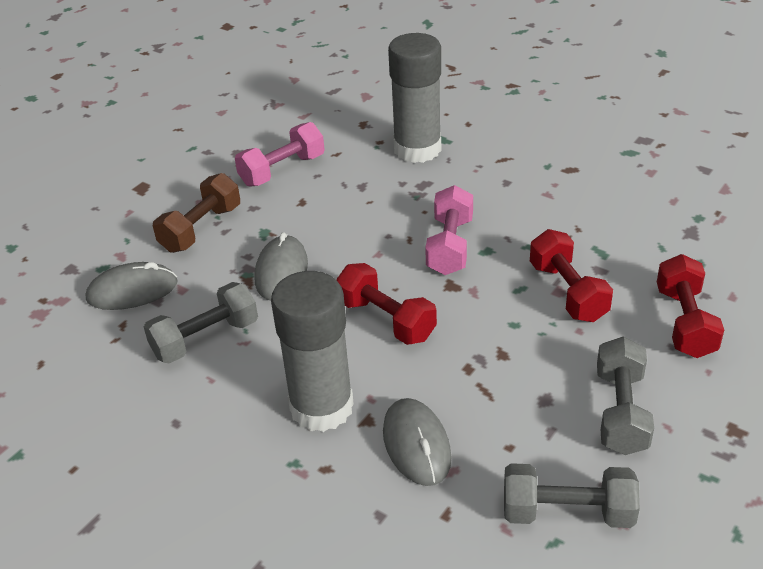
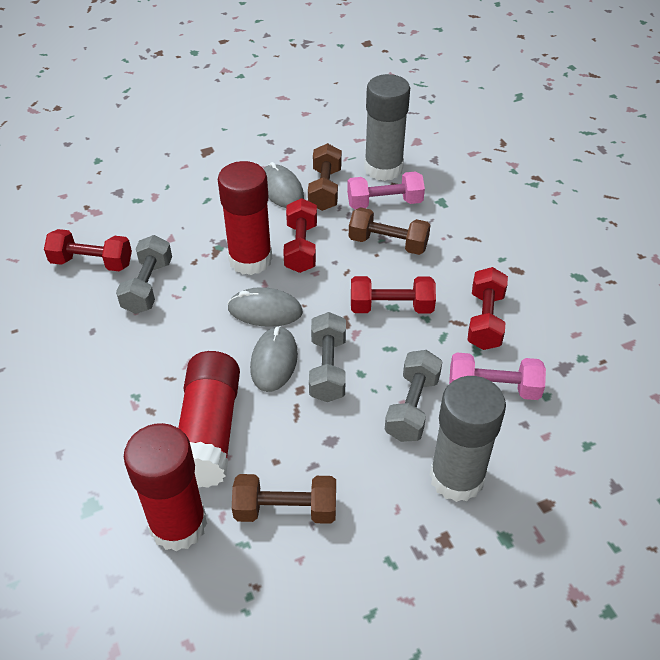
brown dumbbell: 1 -> 3
red dumbbell: 3 -> 4
red glue stick: 0 -> 3

